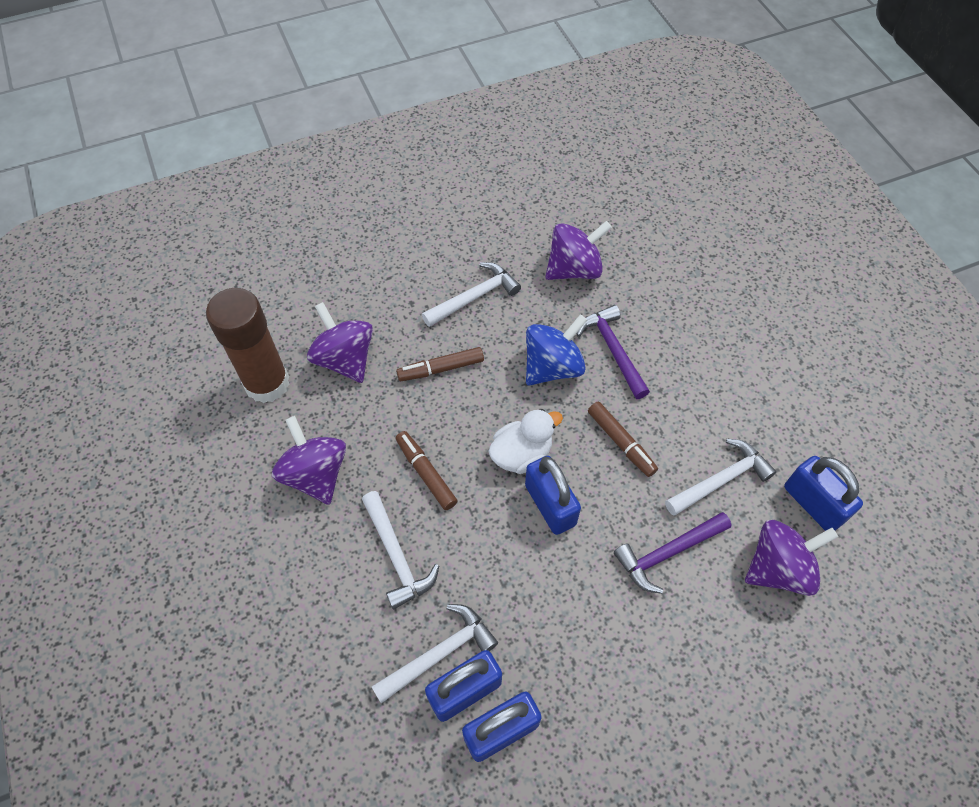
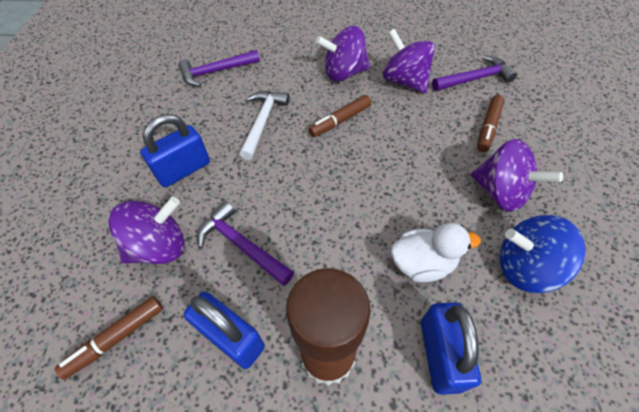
blue padlock: 4 -> 3
purple hammer: 2 -> 3
white hammer: 4 -> 1

